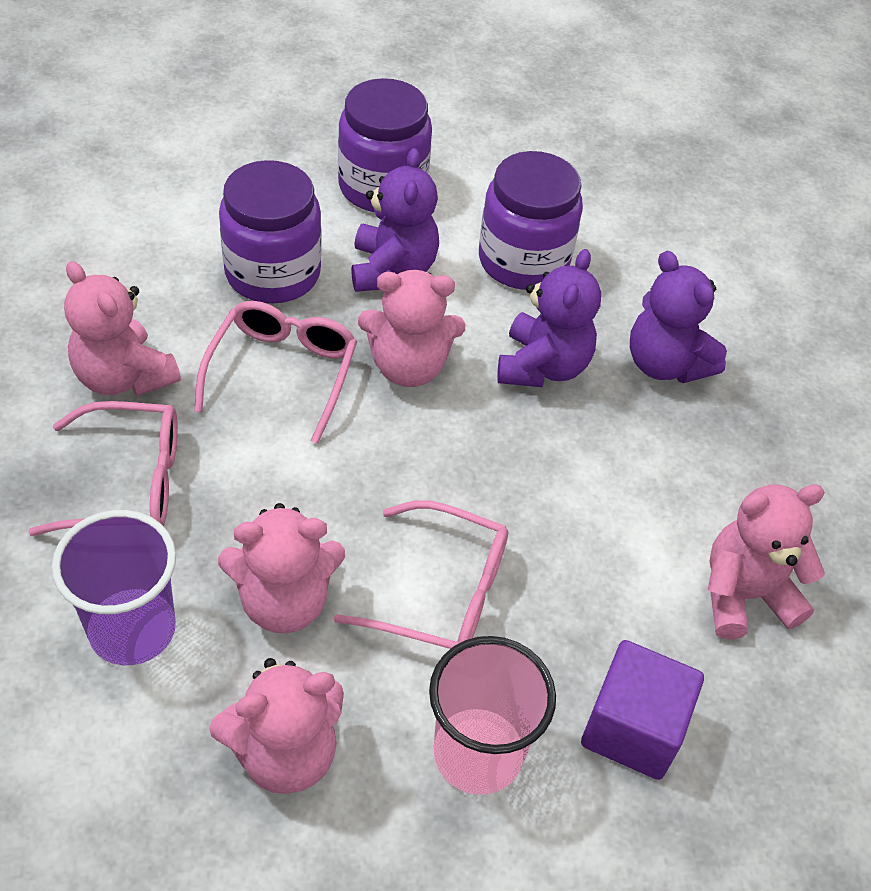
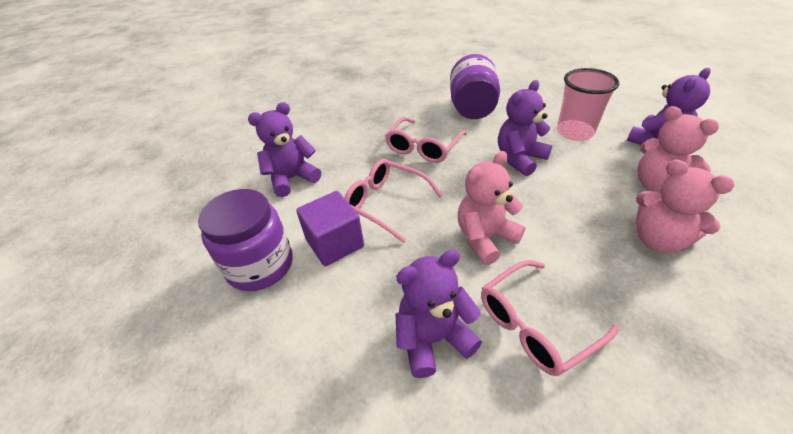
pink teddy bear: 5 -> 3
purple cup: 1 -> 0
purple jar: 3 -> 2
purple teddy bear: 3 -> 4

